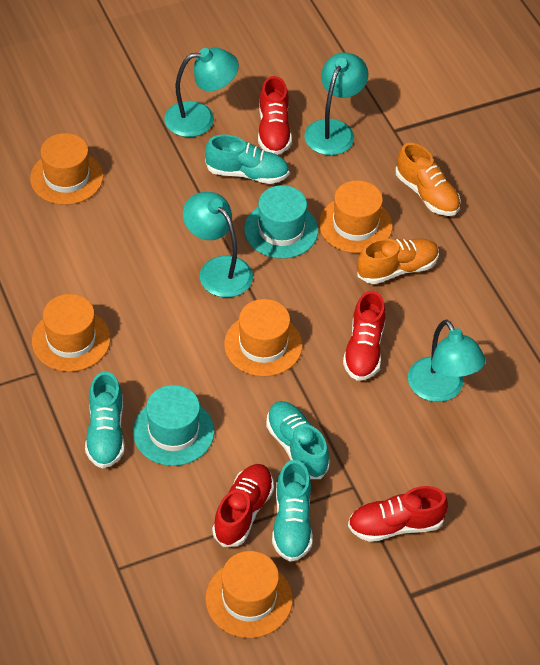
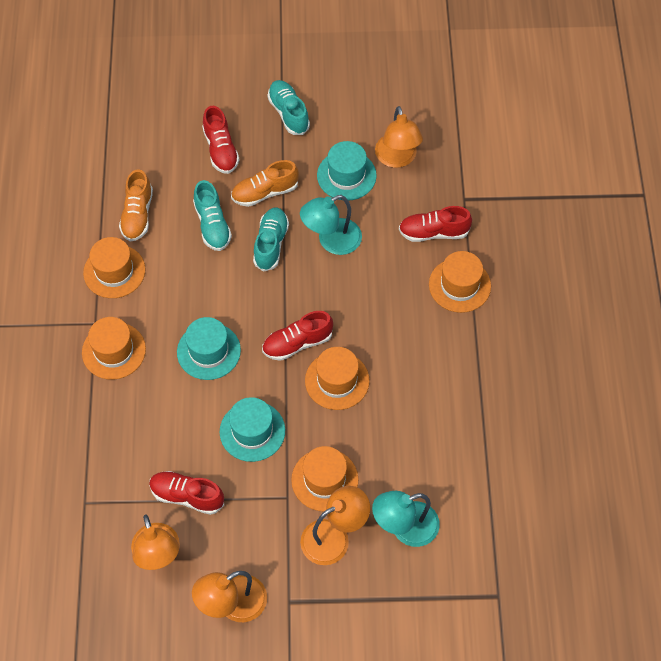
orange lamp: 0 -> 4
turquoise hat: 2 -> 3
turquoise lamp: 4 -> 2
turquoise shoe: 4 -> 3

